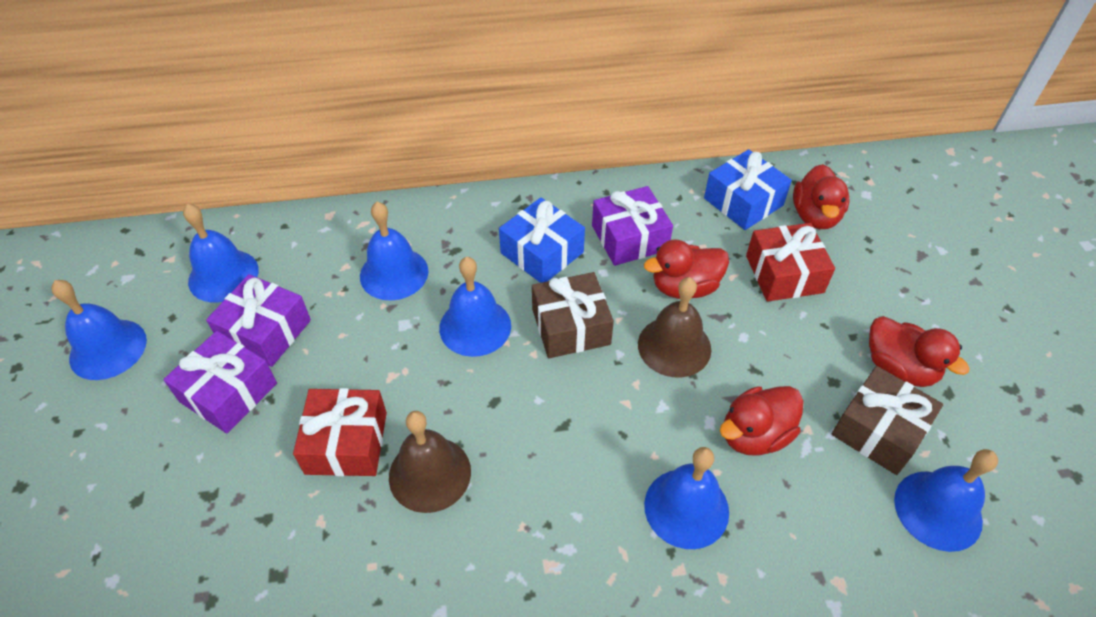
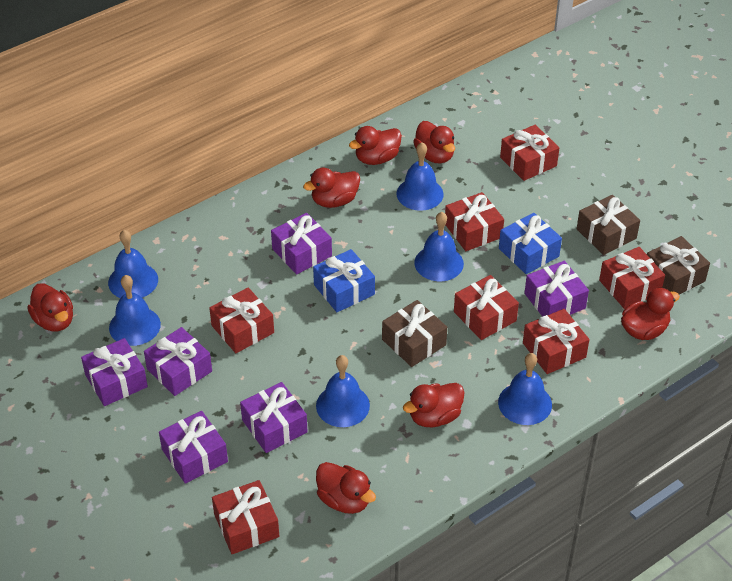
brown bell: 2 -> 0
brown gift: 2 -> 3
purple gift: 3 -> 6
red duck: 4 -> 7
red gift: 2 -> 7

